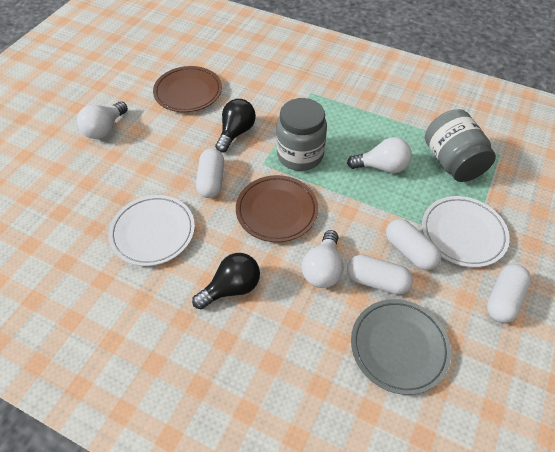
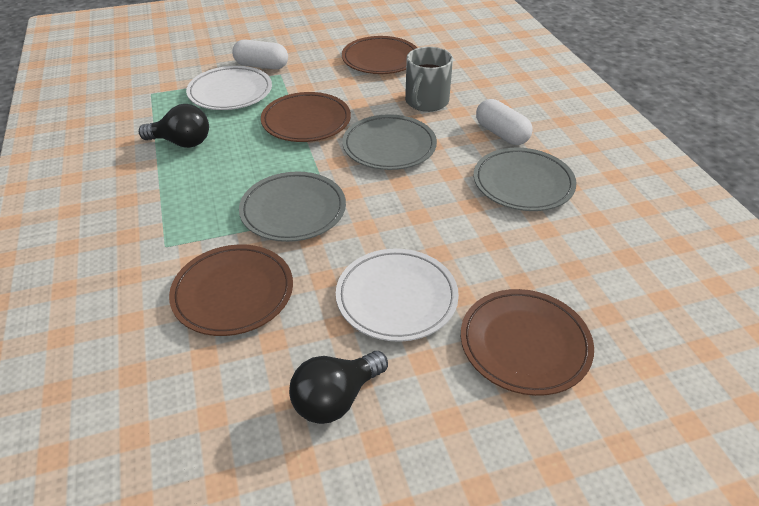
brown plate: 2 -> 4
grey jar: 2 -> 0
grey mug: 0 -> 1
grey plate: 1 -> 3
white capsule: 4 -> 2
white light bulb: 3 -> 0

